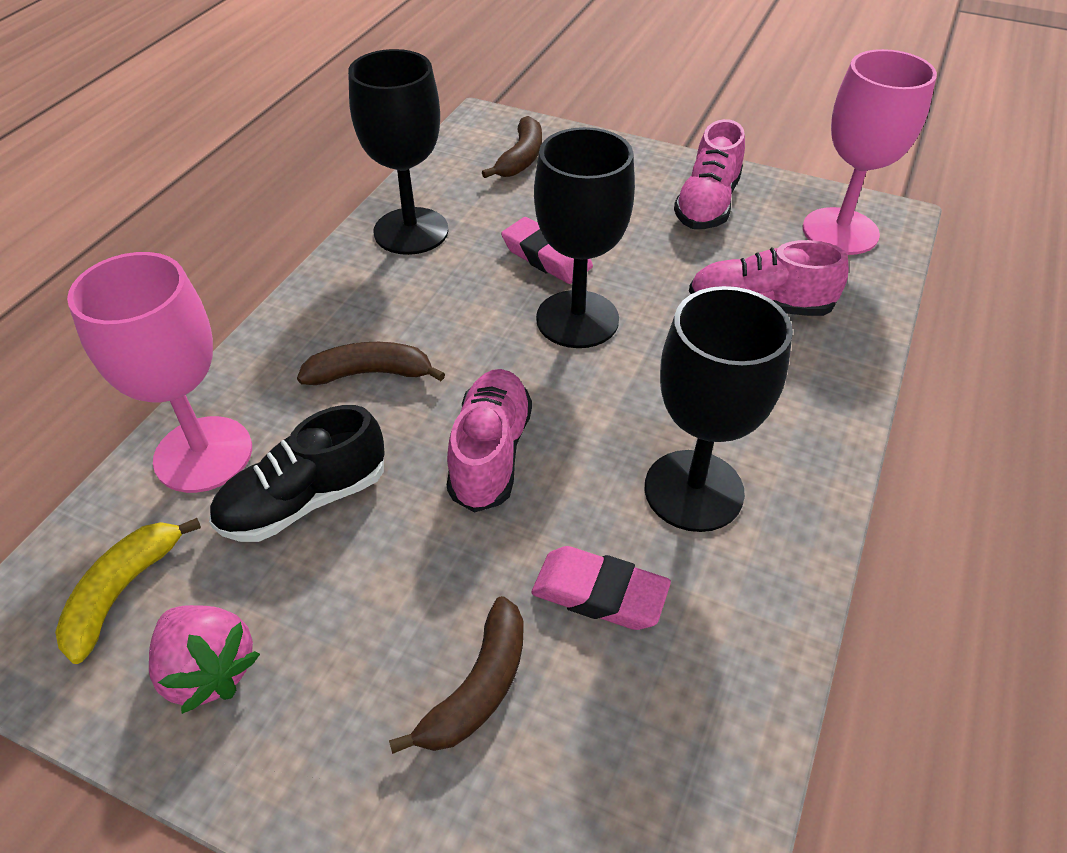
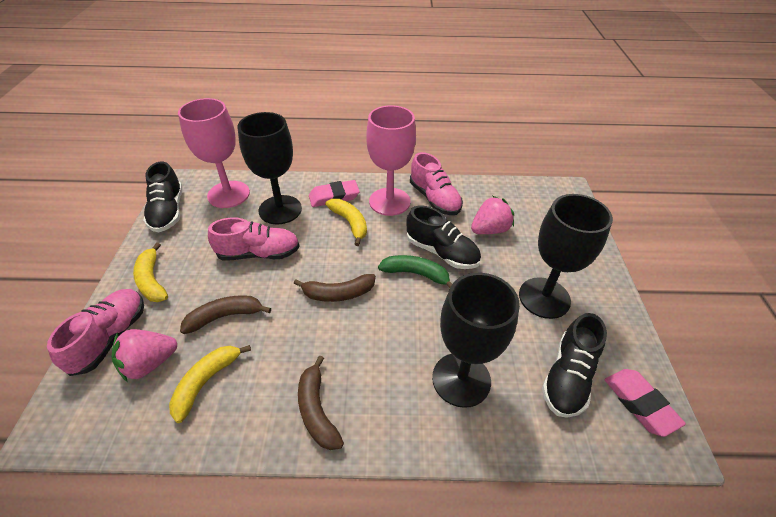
black shoe: 1 -> 3
green banana: 0 -> 1
pink strawberry: 1 -> 2
yellow banana: 1 -> 3

